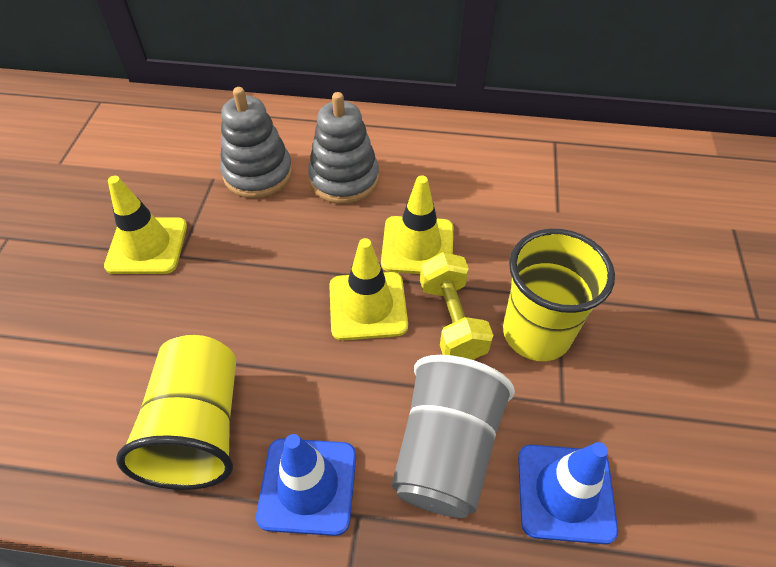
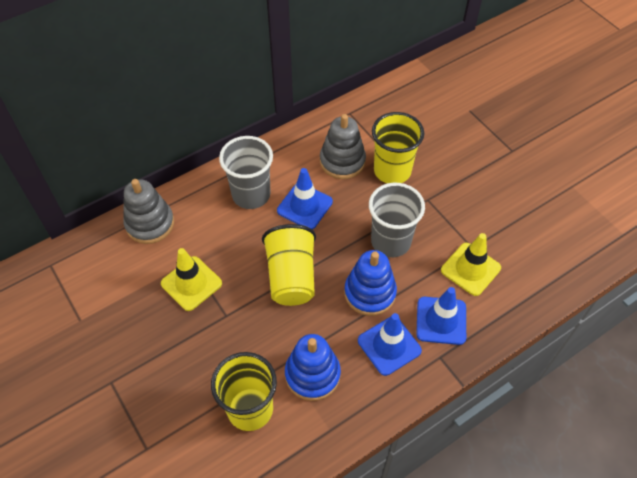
blue stacking toy: 0 -> 2
blue traffic cone: 2 -> 3
grey cup: 1 -> 2
yellow cup: 2 -> 3
yellow dumbbell: 1 -> 0
yellow traffic cone: 3 -> 2

